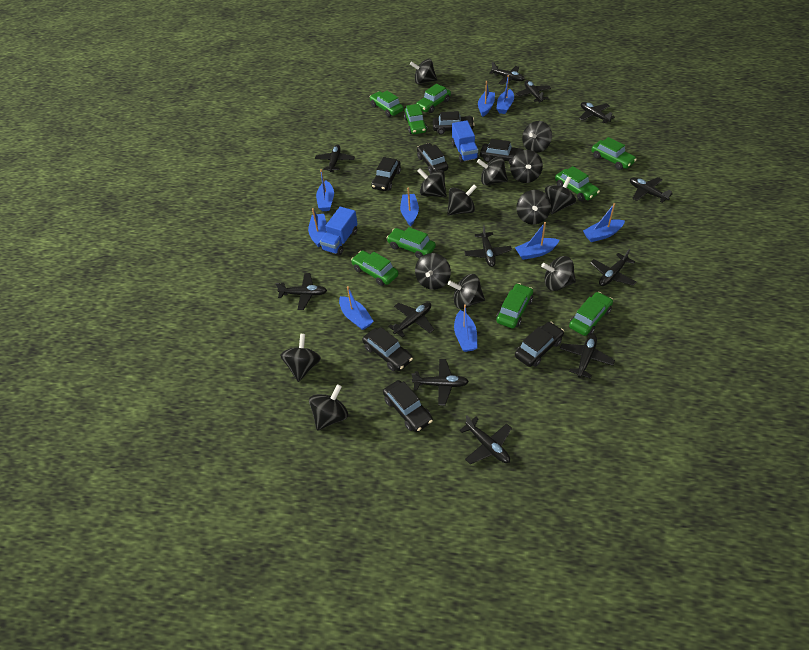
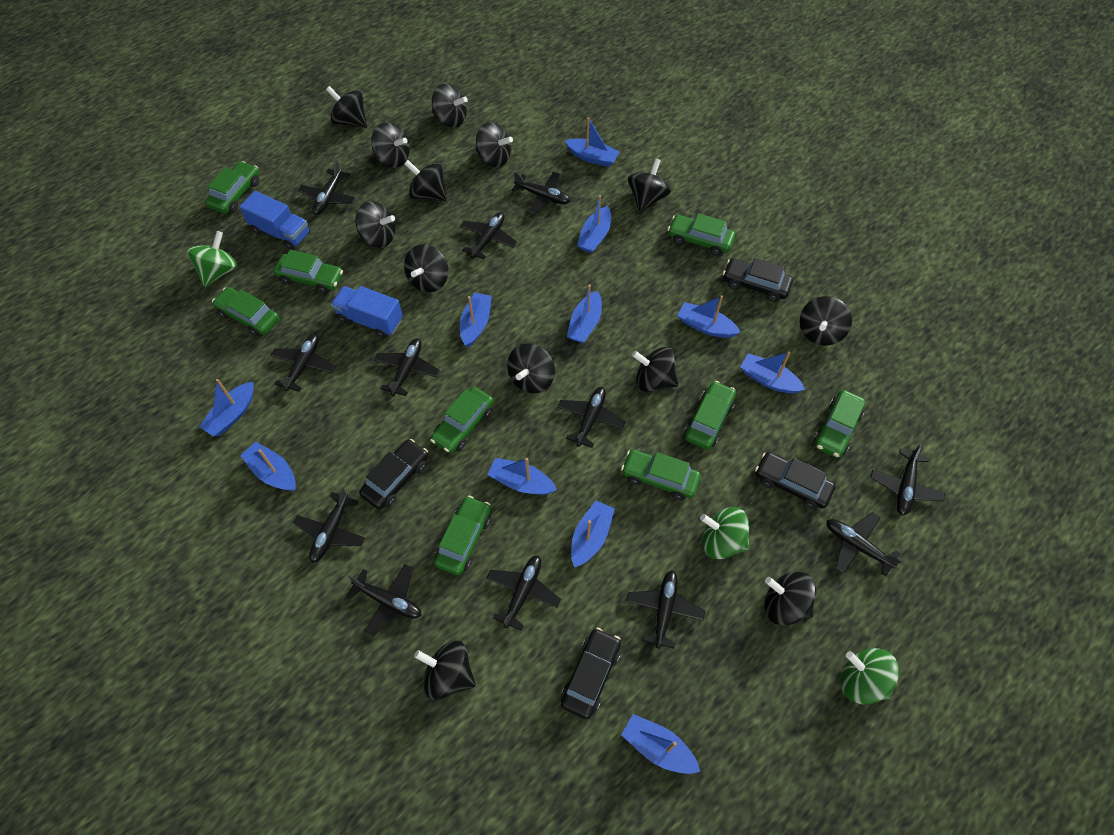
black car: 7 -> 4
blue boat: 9 -> 11
green spinning top: 0 -> 3

